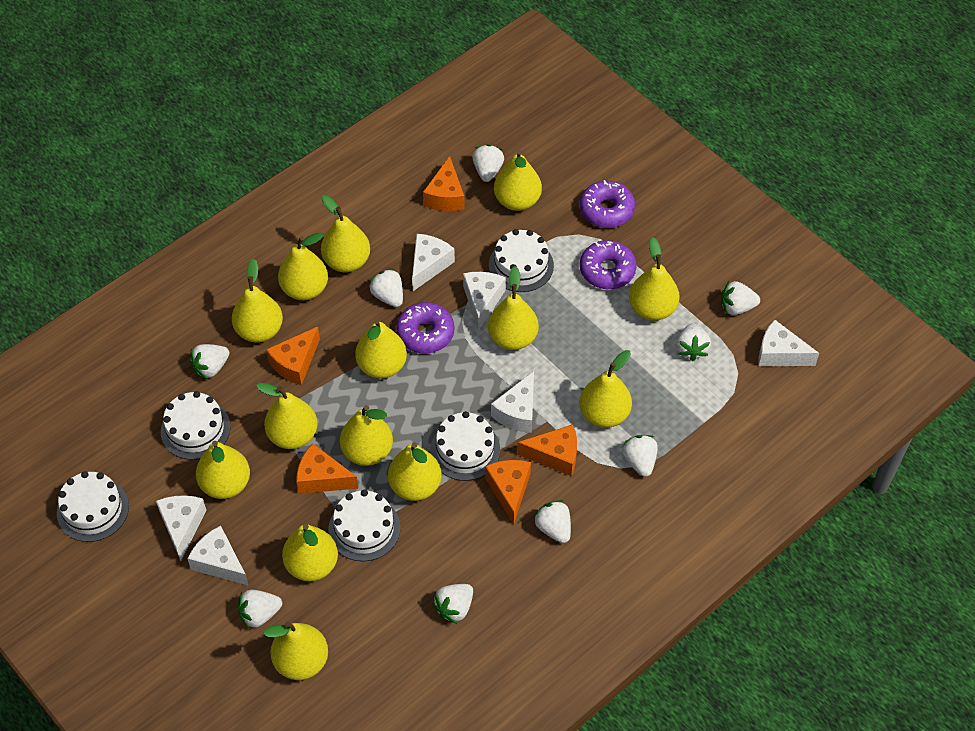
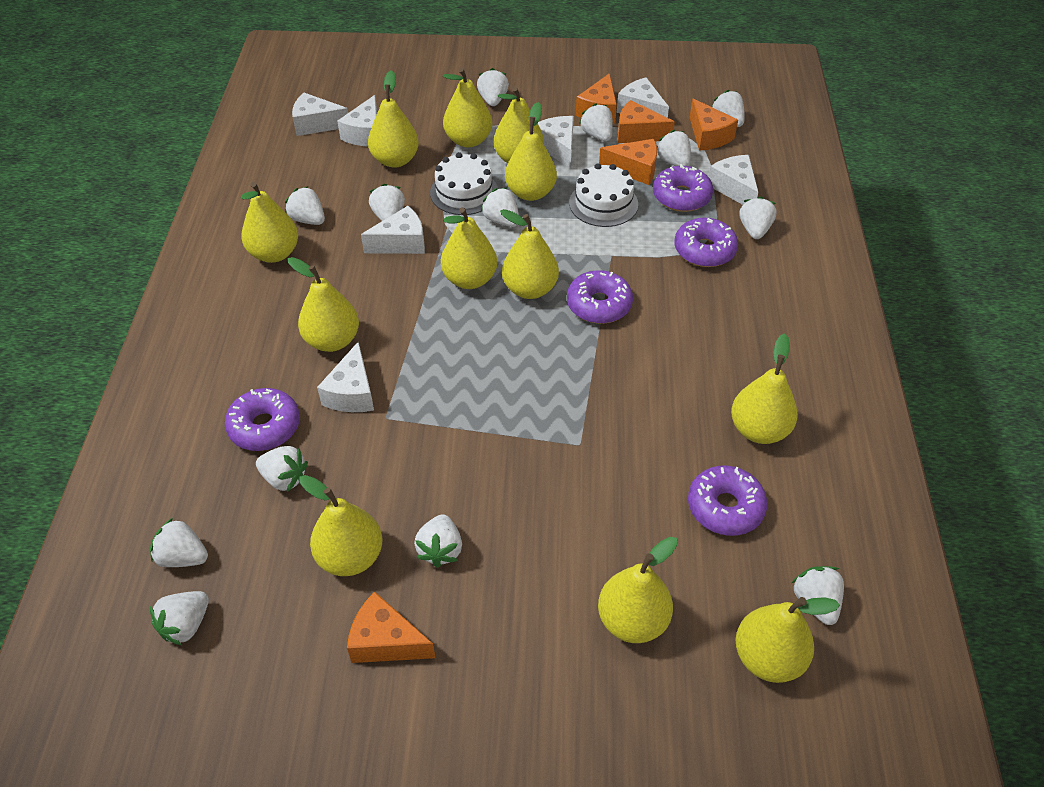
purple donut: 3 -> 5
white cake: 5 -> 2
white cheese: 6 -> 7
white strawberry: 9 -> 13
yellow pear: 14 -> 12

